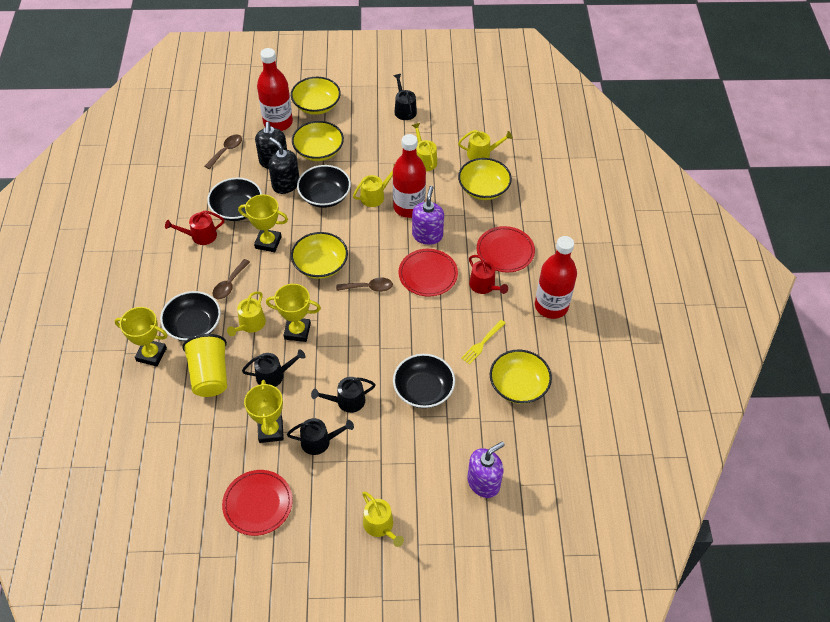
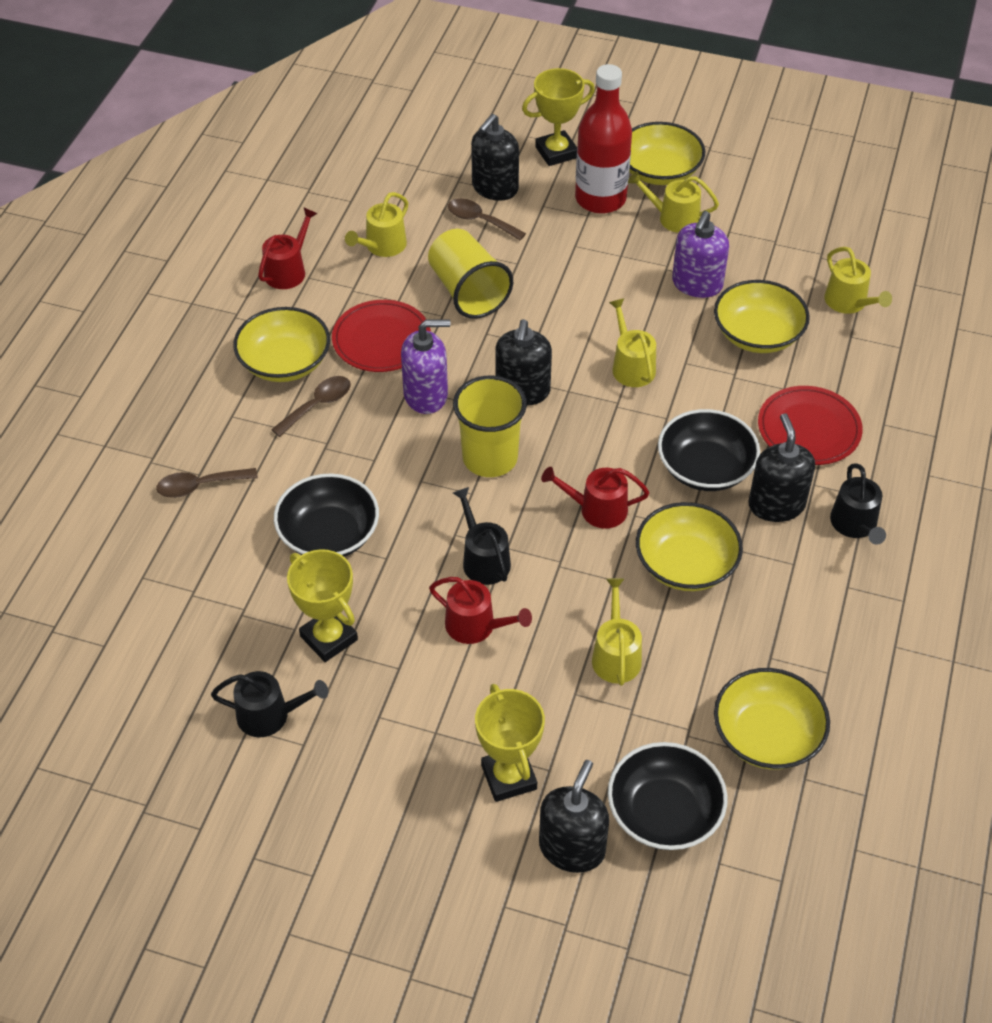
black bowl: 4 -> 3
black soap dispenser: 2 -> 4
black watering can: 4 -> 3
red bottle: 3 -> 1
red plate: 3 -> 2
red watering can: 2 -> 3
yellow cup: 1 -> 2
yellow fork: 1 -> 0
yellow trophy: 4 -> 3

